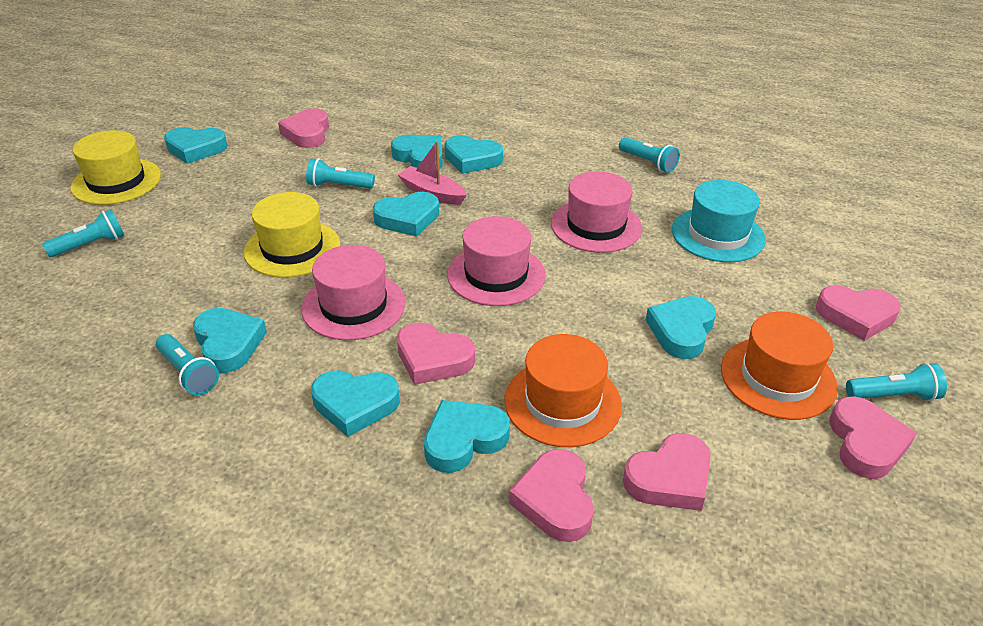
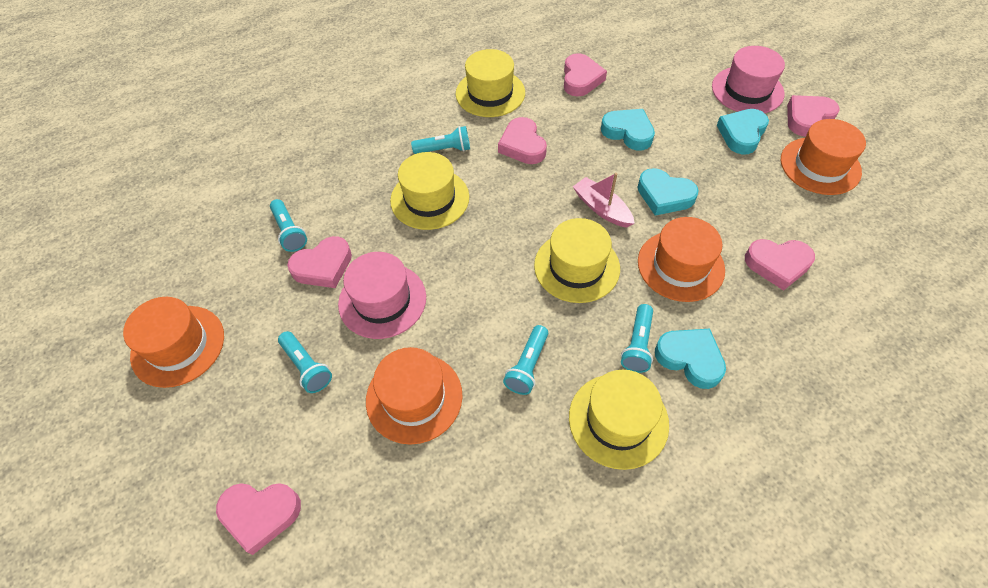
orange hat: 2 -> 4
pink hat: 3 -> 2
turquoise hat: 1 -> 0
turquoise heart: 8 -> 4
yellow hat: 2 -> 4

